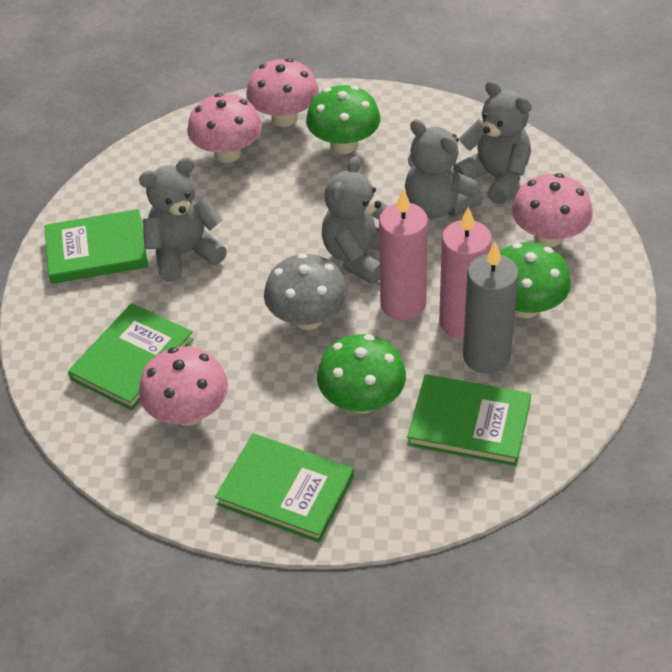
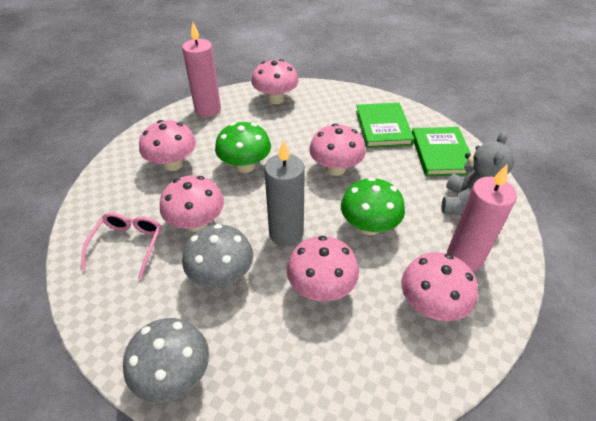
green book: 4 -> 2
green mushroom: 3 -> 2
grey mushroom: 1 -> 2
grey teddy bear: 4 -> 1
pink glasses: 0 -> 1
pink mushroom: 4 -> 6

